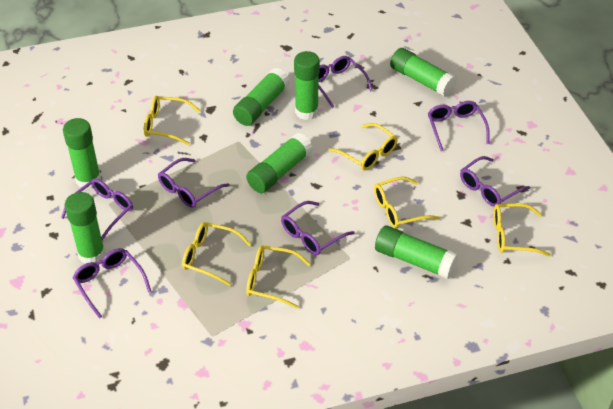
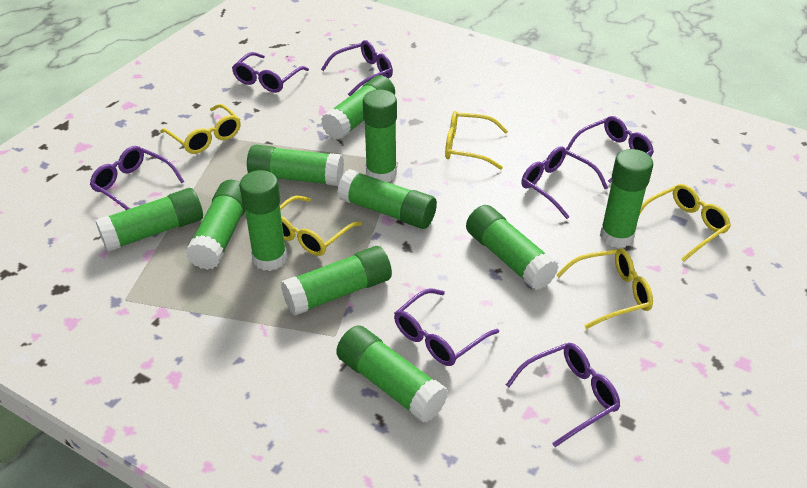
green glue stick: 7 -> 11
yellow glasses: 6 -> 5

